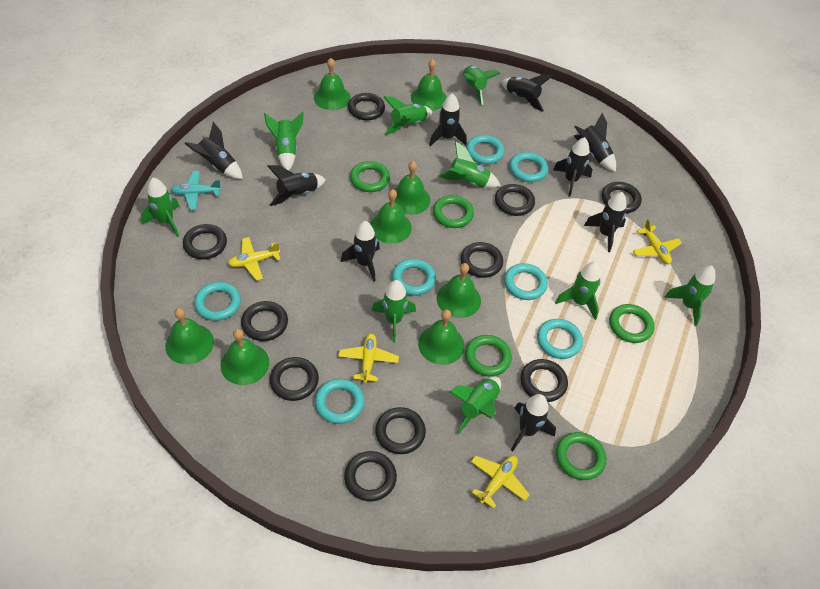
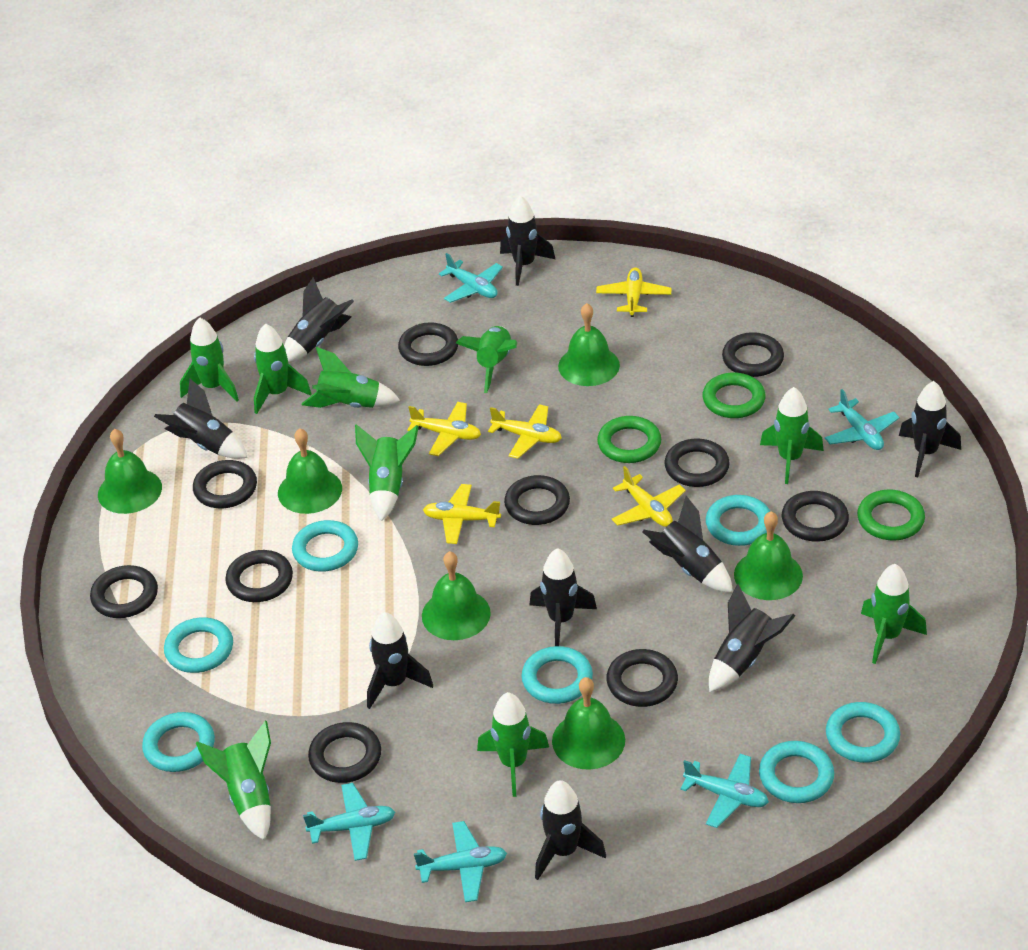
green bell: 8 -> 6
green ring: 5 -> 3
turquoise plane: 1 -> 5
yellow plane: 4 -> 5

